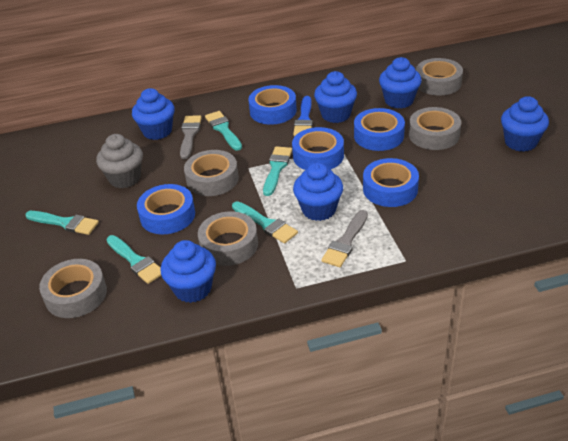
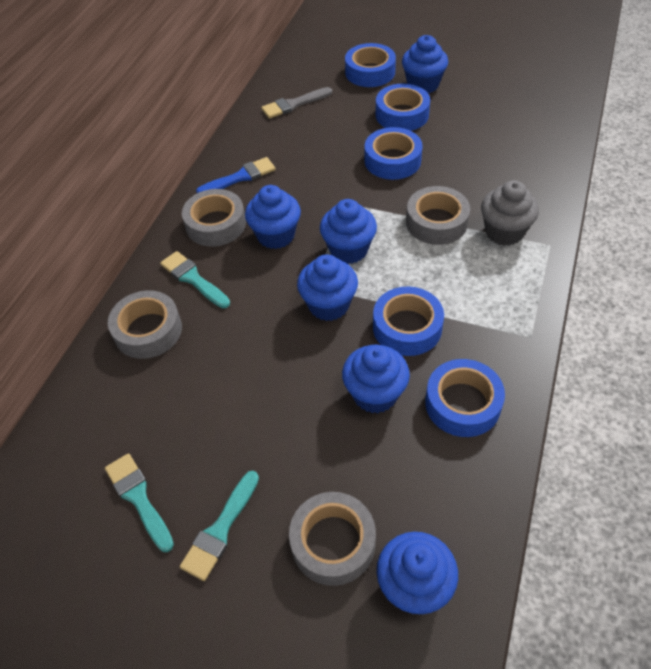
grey brush: 2 -> 1
grey tape: 5 -> 4
turquoise brush: 5 -> 3

